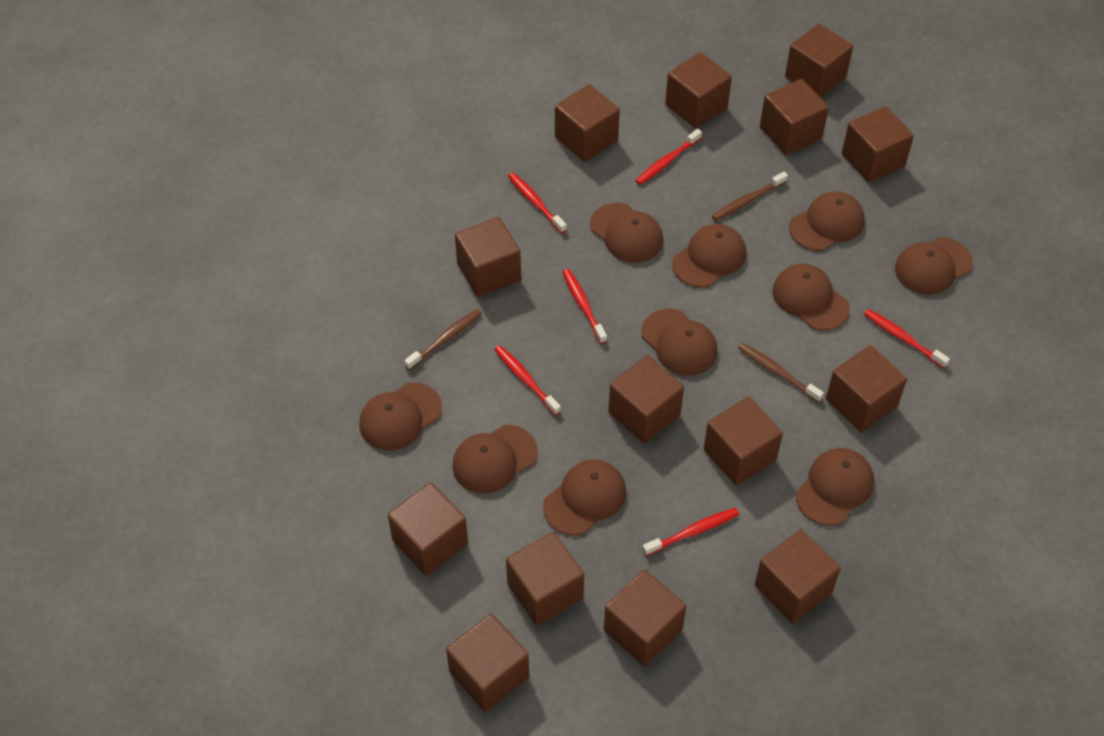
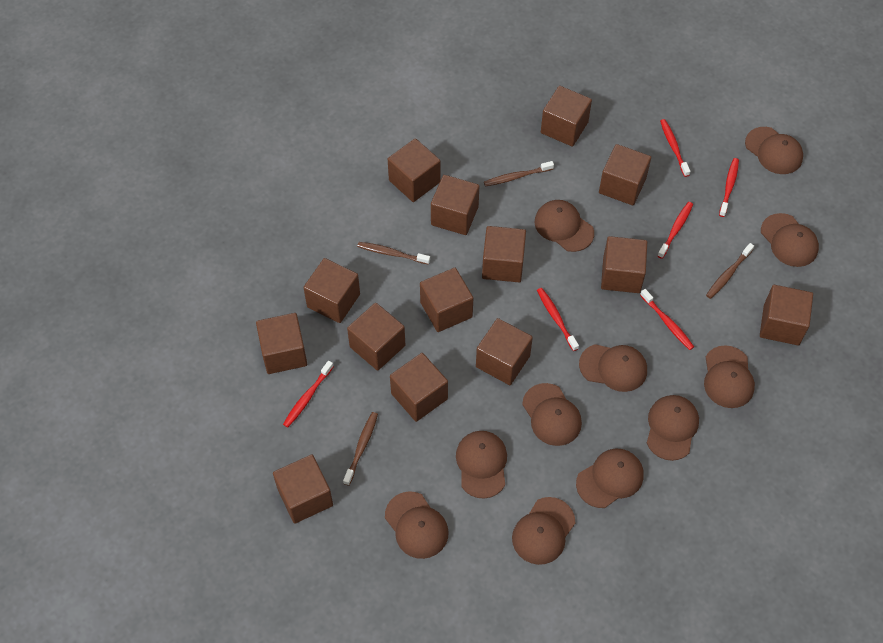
brown cap: 10 -> 11
brown toothbrush: 3 -> 4

